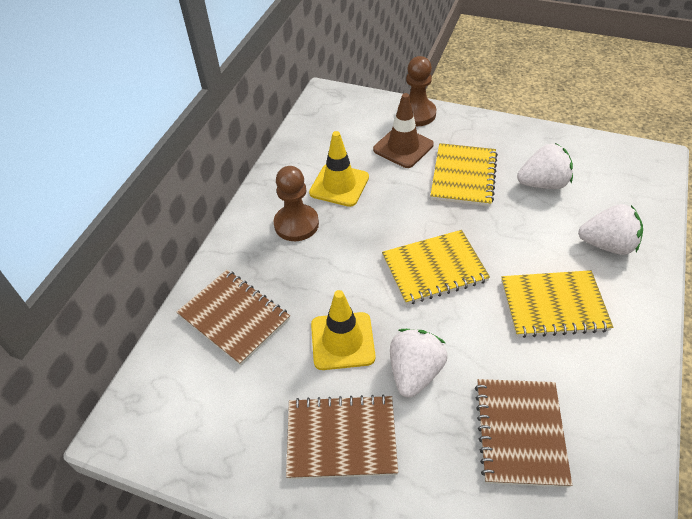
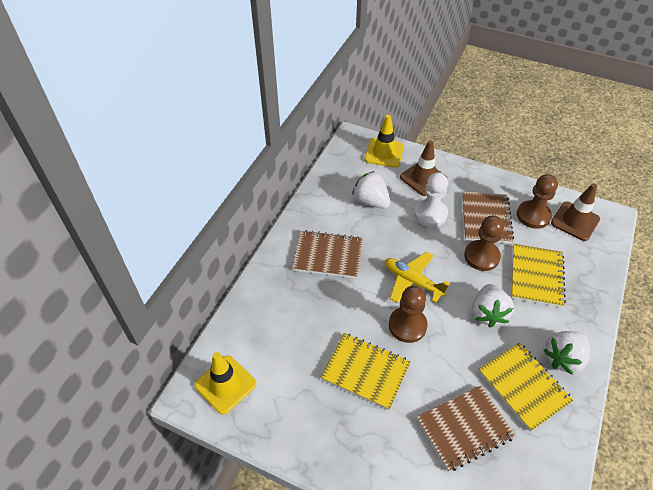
brown pawn: 2 -> 3
brown traffic cone: 1 -> 2
white pawn: 0 -> 1
yellow plane: 0 -> 1

